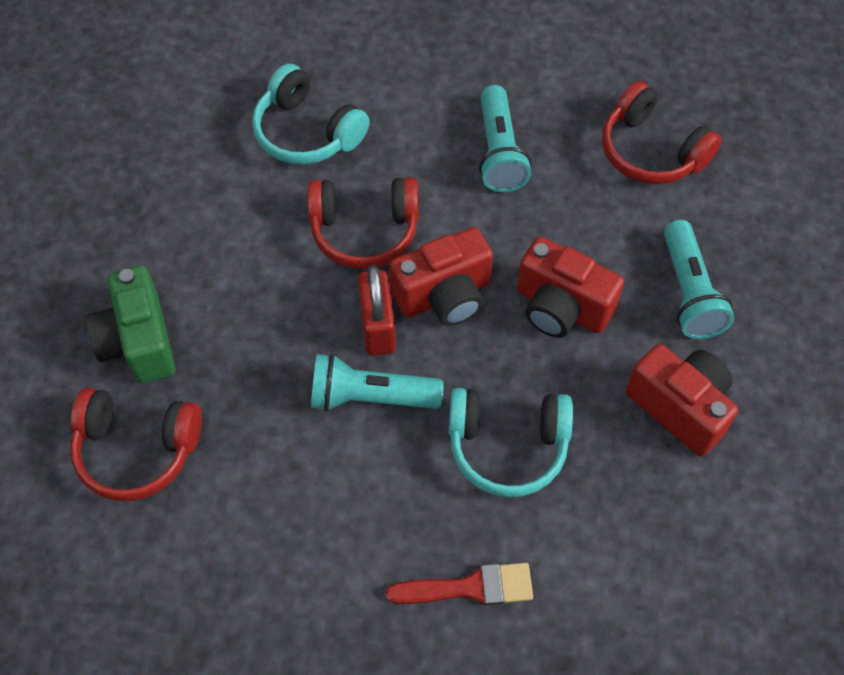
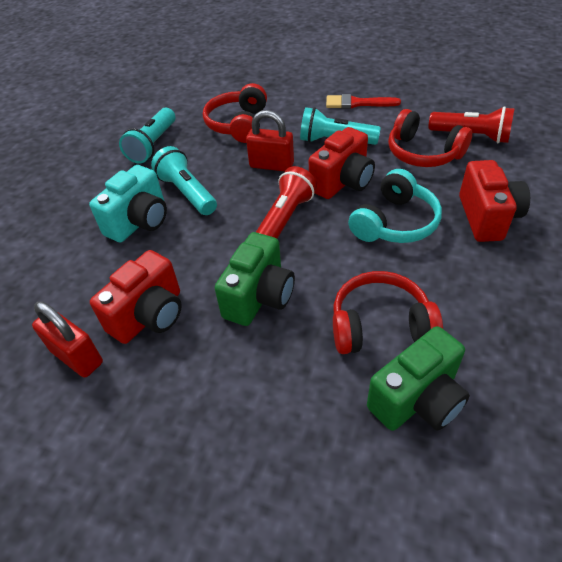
green camera: 1 -> 2
red flashlight: 0 -> 2
red padlock: 1 -> 2
turquoise camera: 0 -> 1
turquoise headphones: 2 -> 1

